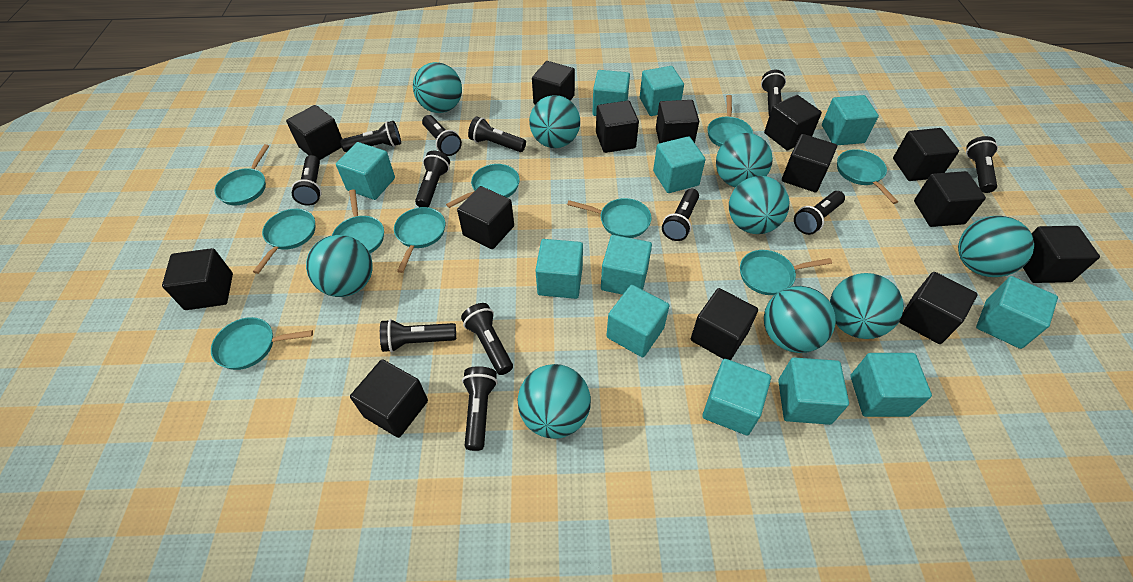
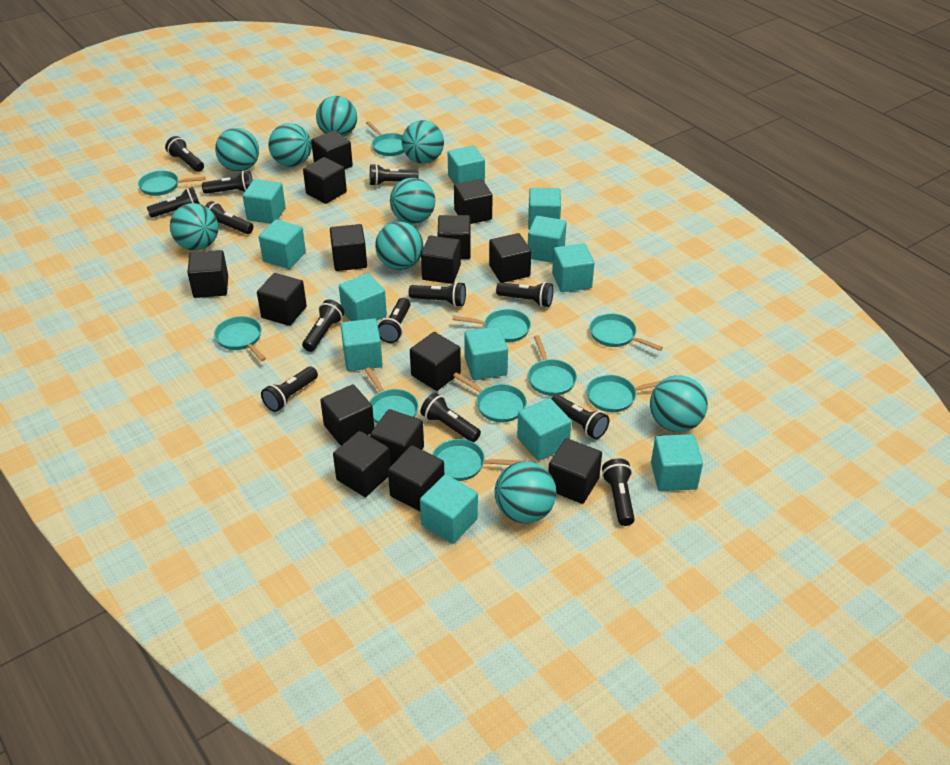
black cube: 14 -> 15
black flashlight: 12 -> 13

